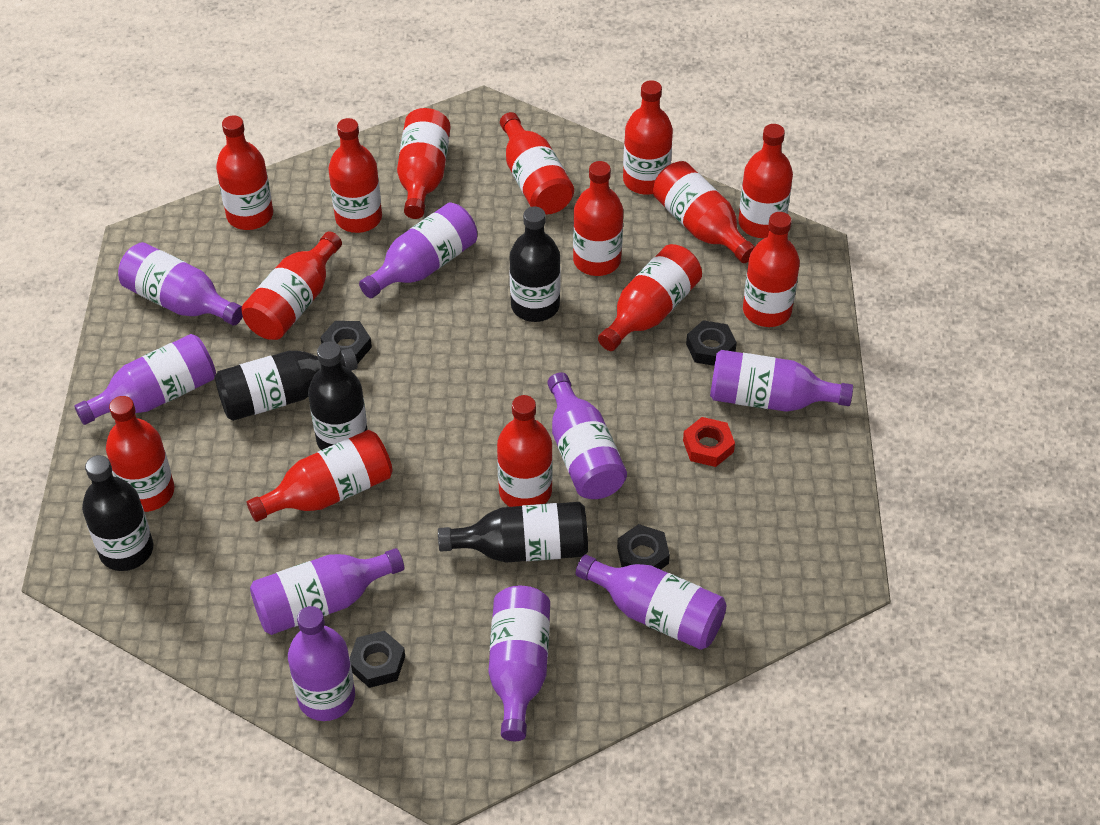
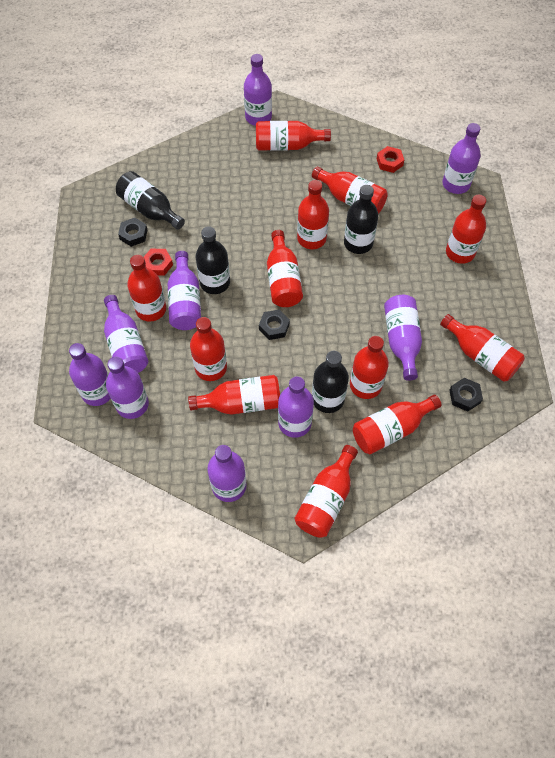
black bottle: 5 -> 4
black nut: 4 -> 3
red bottle: 14 -> 12
red nut: 1 -> 2

